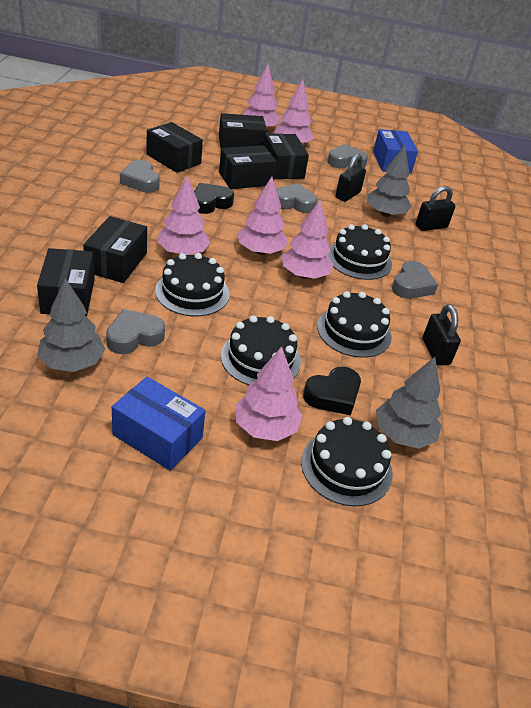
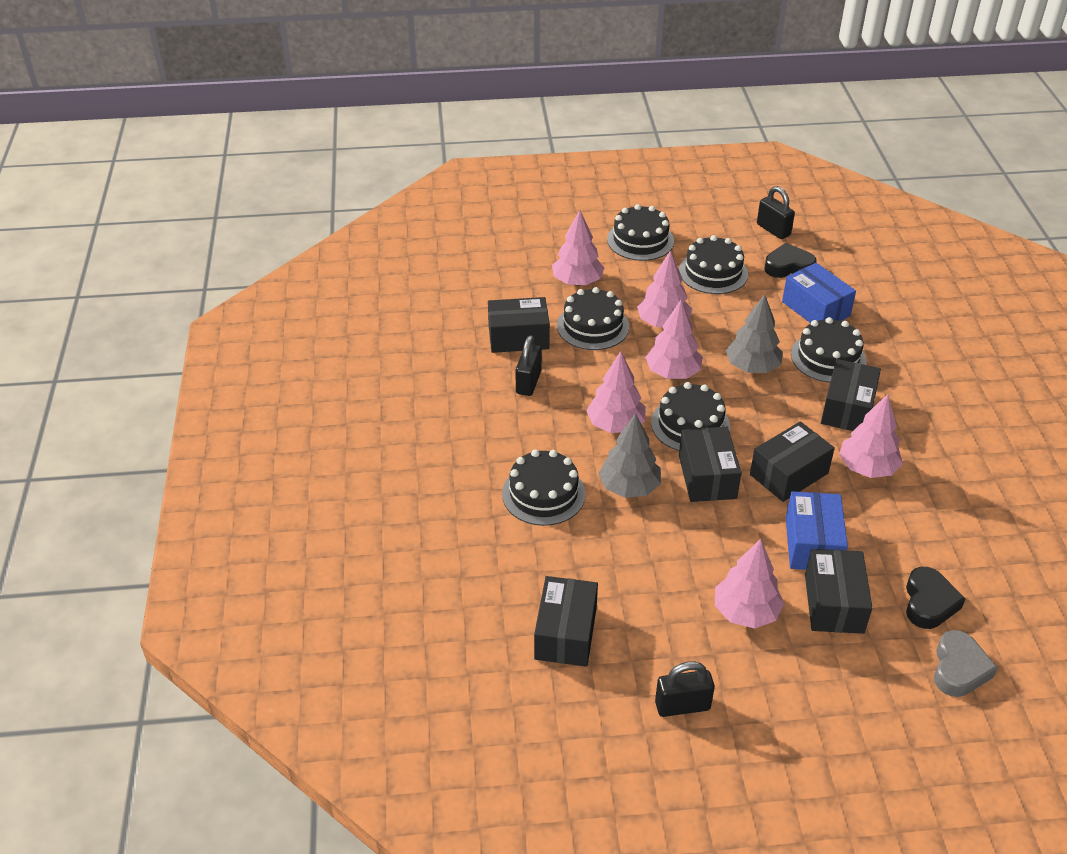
black cake: 5 -> 6
grey heart: 5 -> 1
grey tree: 3 -> 2

